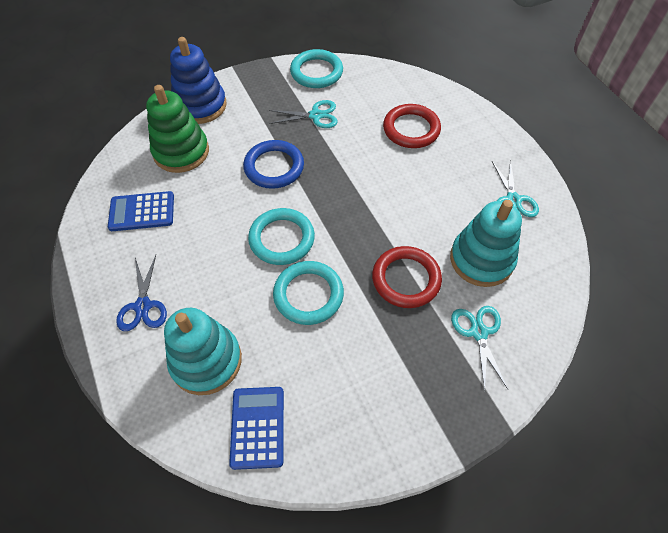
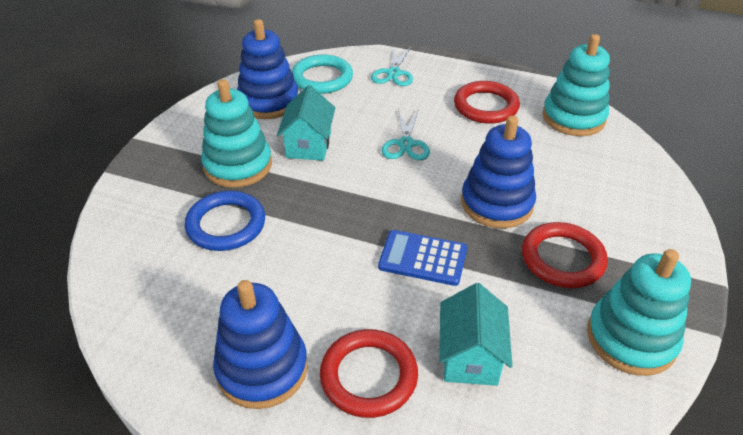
blue calculator: 2 -> 1
blue scissors: 1 -> 0
blue stacking toy: 1 -> 3
green stacking toy: 1 -> 0
red ring: 2 -> 3
turquoise house: 0 -> 2
turquoise ring: 3 -> 1
turquoise scissors: 3 -> 2
turquoise stacking toy: 2 -> 3

